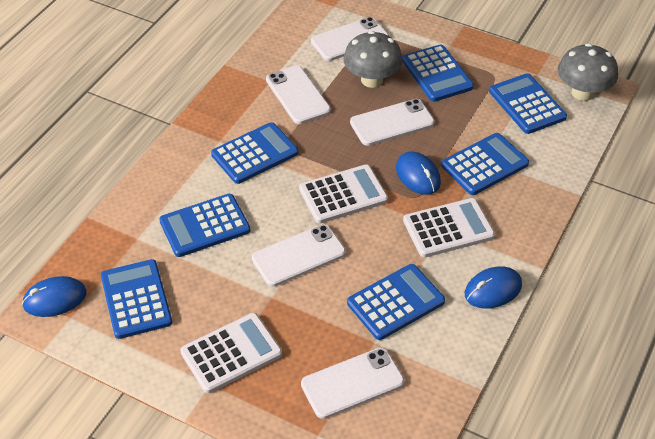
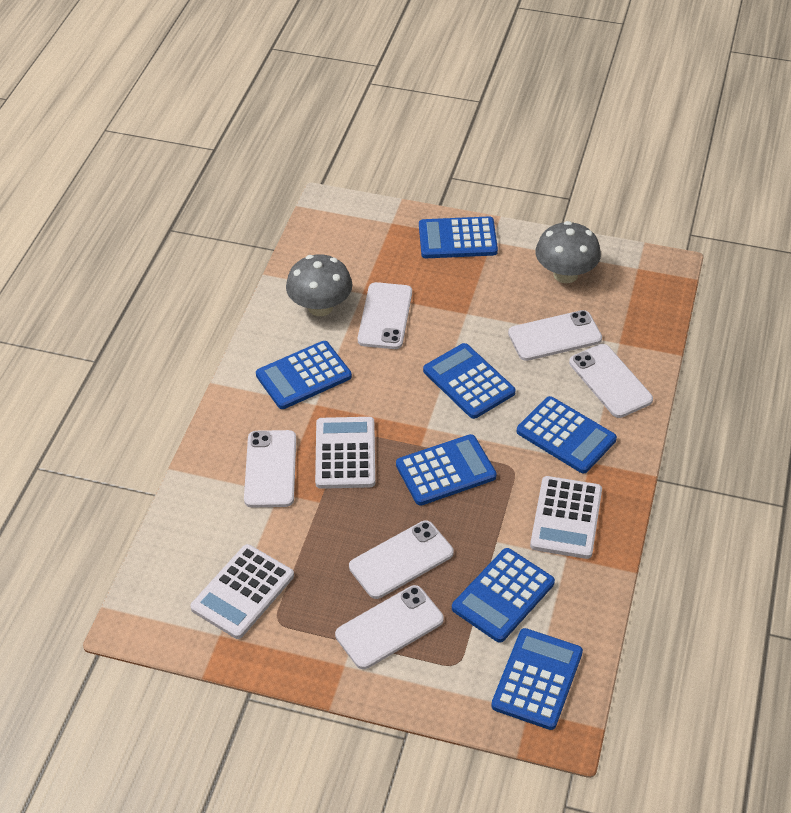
blue mouse: 3 -> 0
white phone: 5 -> 6

